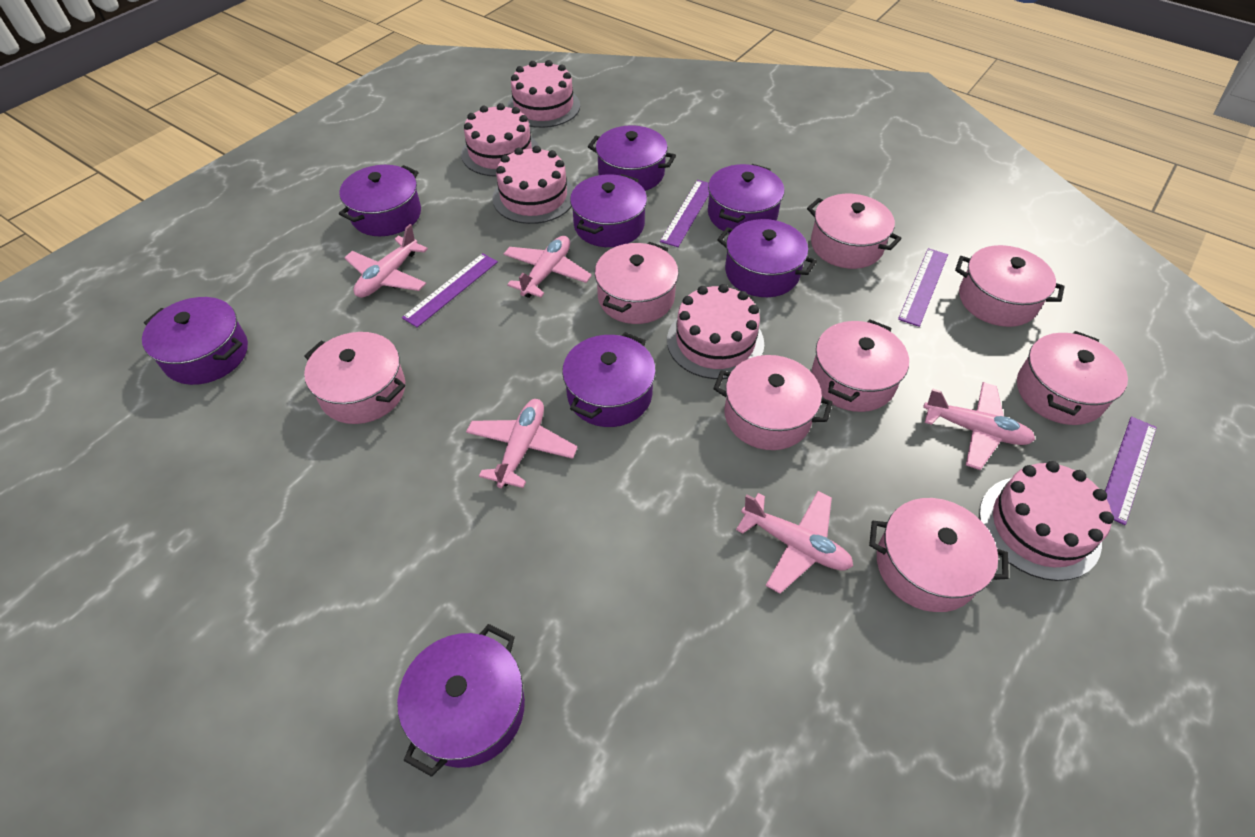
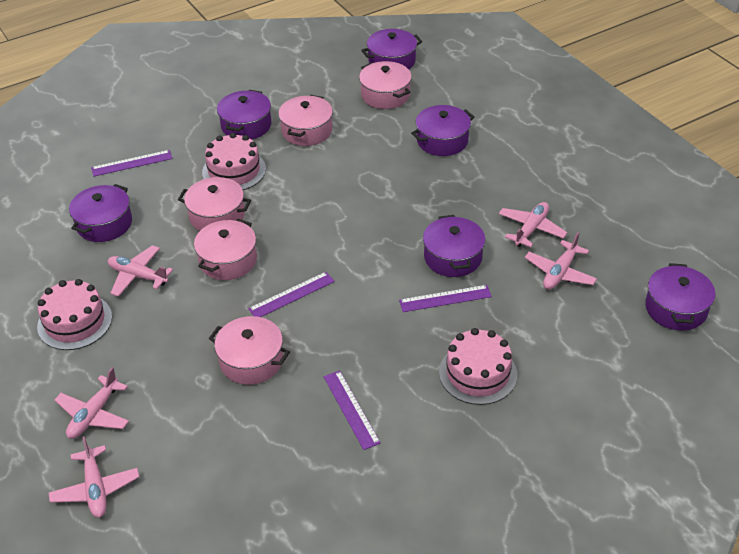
pink cake: 5 -> 3
pink pot: 8 -> 5
purple pot: 8 -> 6

